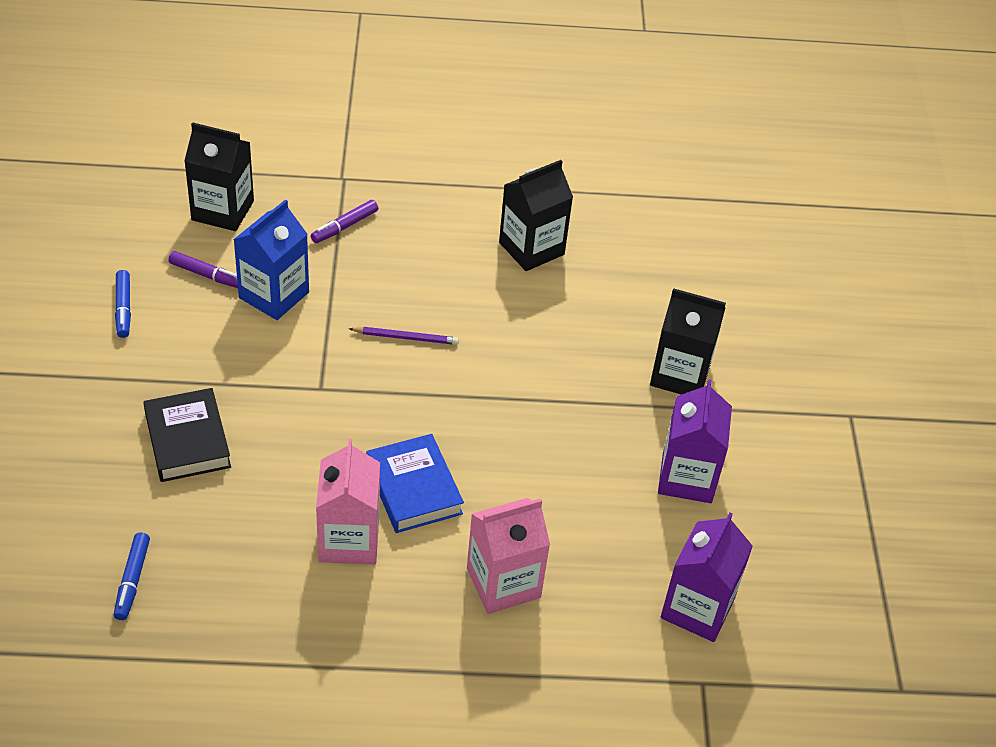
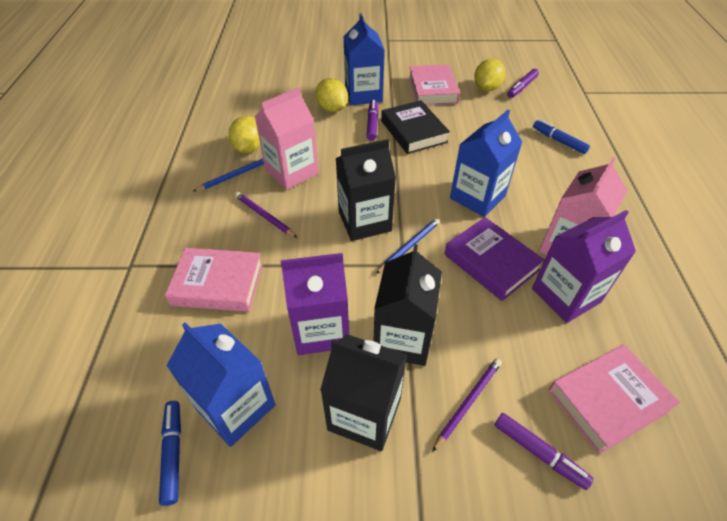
blue book: 1 -> 0
blue carton: 1 -> 3
blue pencil: 0 -> 2
pink book: 0 -> 3
purple book: 0 -> 1
purple marker: 2 -> 3
purple pencil: 1 -> 2
yellow lemon: 0 -> 3

